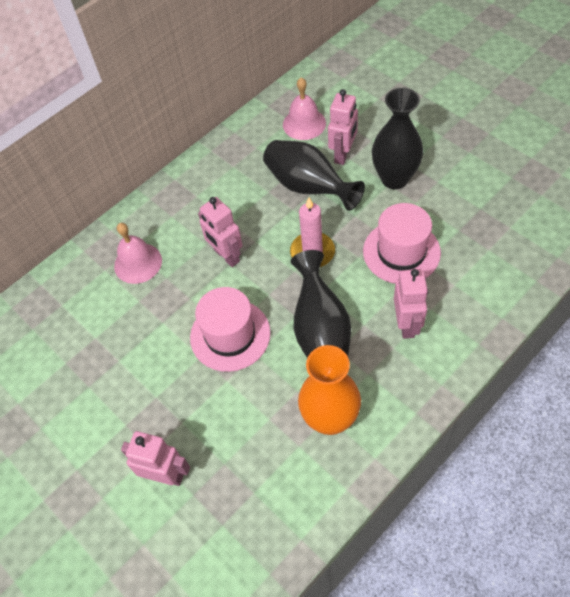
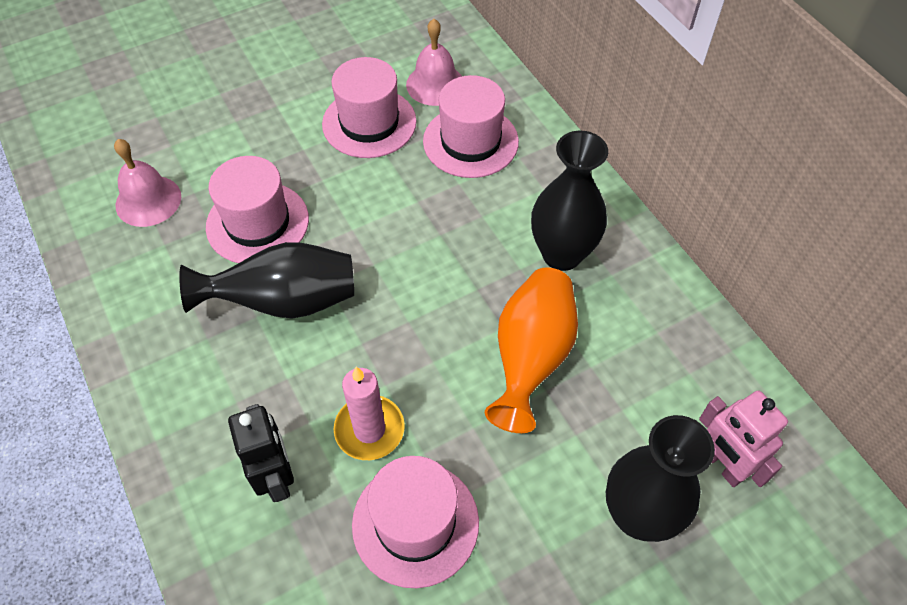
black robot: 0 -> 1
pink hat: 2 -> 4
pink robot: 4 -> 1

